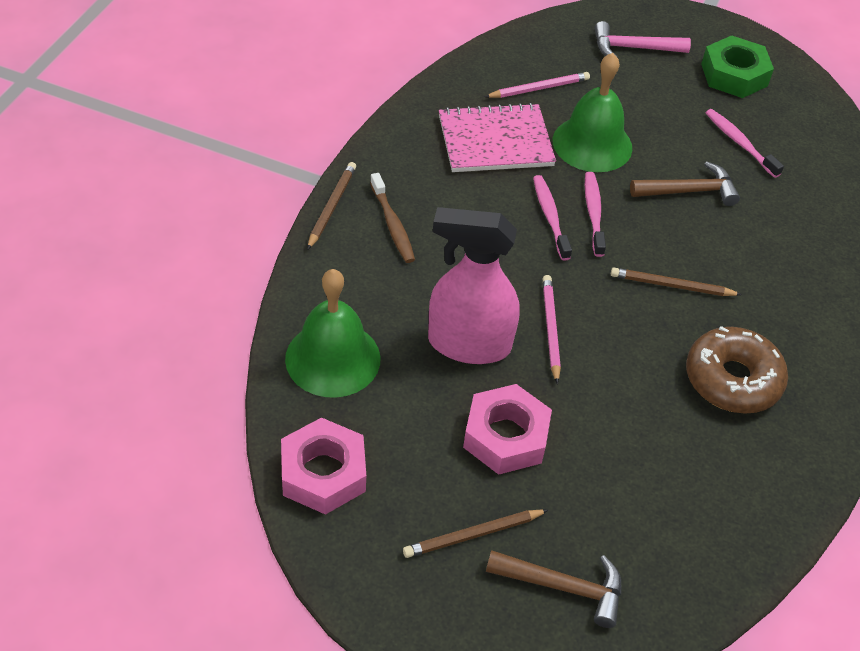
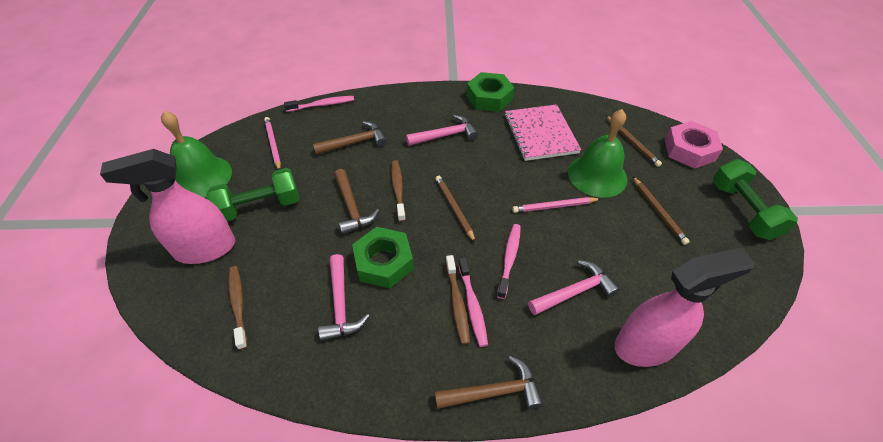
brown donut: 1 -> 0
brown hammer: 2 -> 3
brown toothbrush: 1 -> 3
green dumbbell: 0 -> 2
green nut: 1 -> 2
pink hammer: 1 -> 3
pink nut: 2 -> 1
pink spray bottle: 1 -> 2

